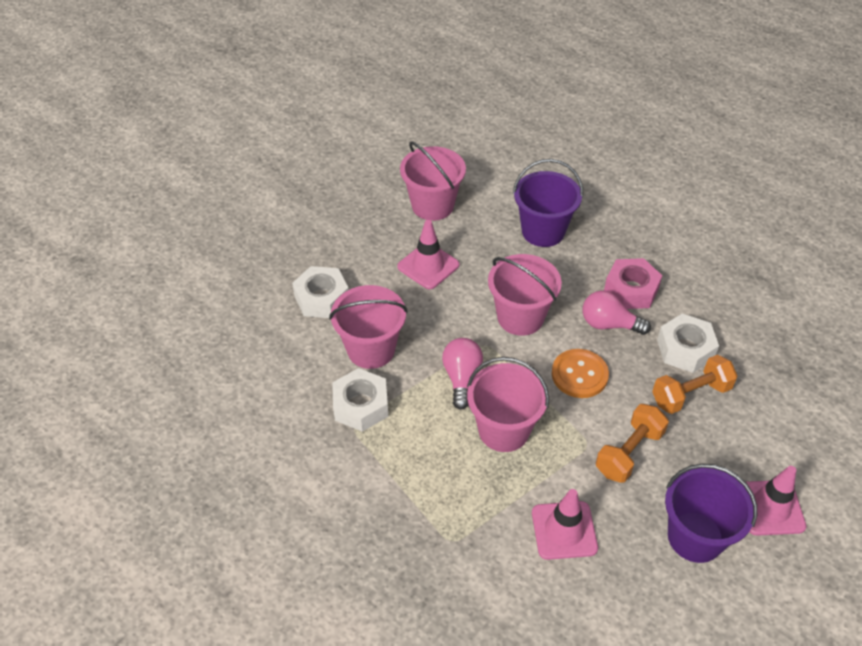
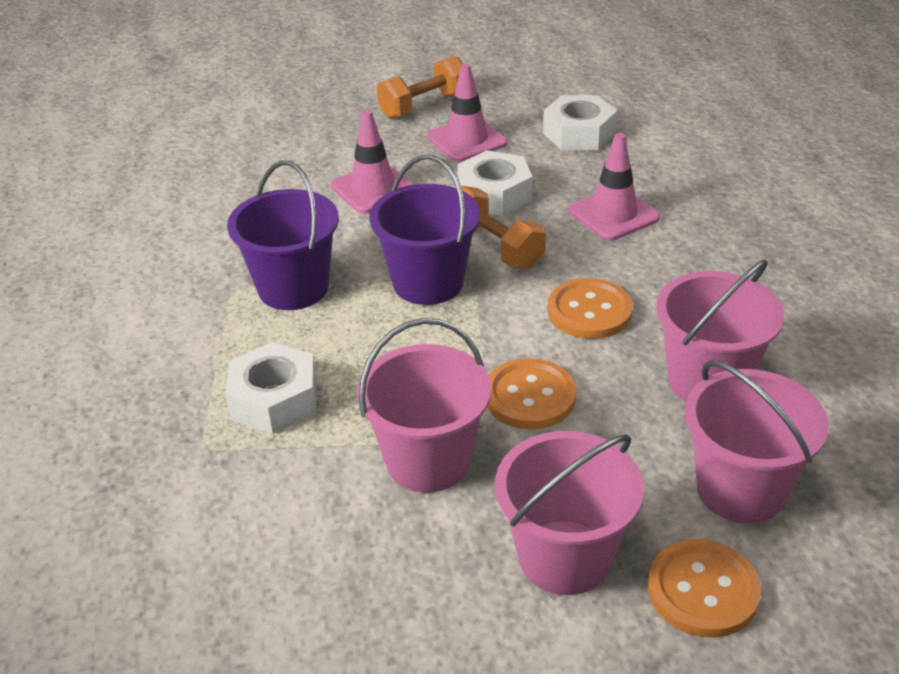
orange button: 1 -> 3
pink light bulb: 2 -> 0
pink nut: 1 -> 0

